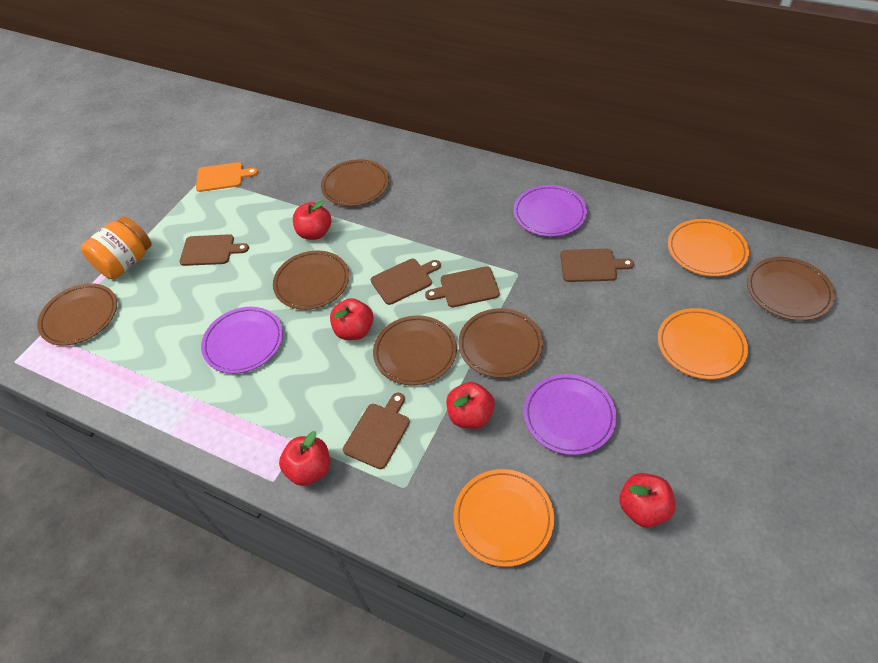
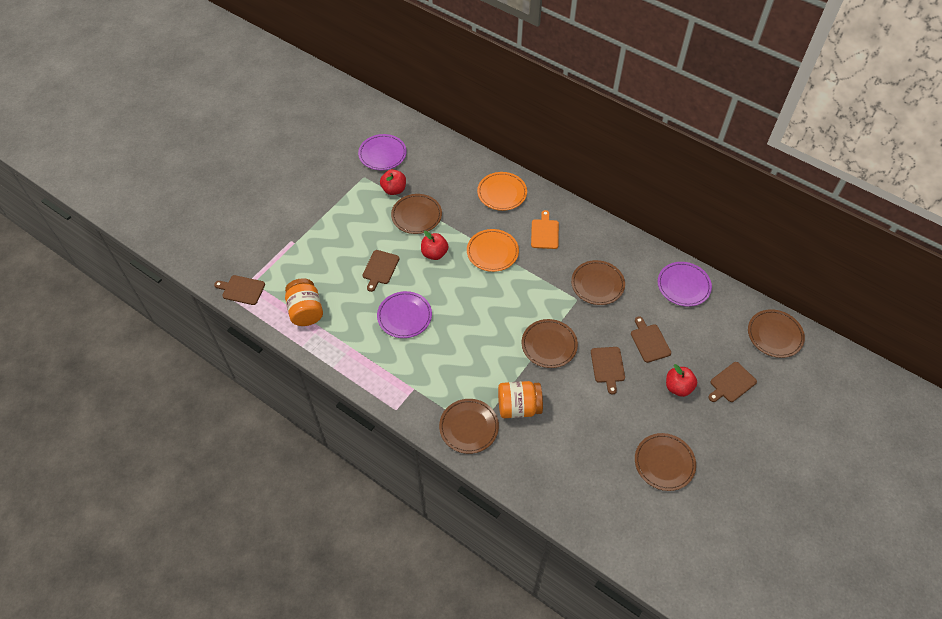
orange jar: 1 -> 2
orange plate: 3 -> 2
red apple: 5 -> 3

